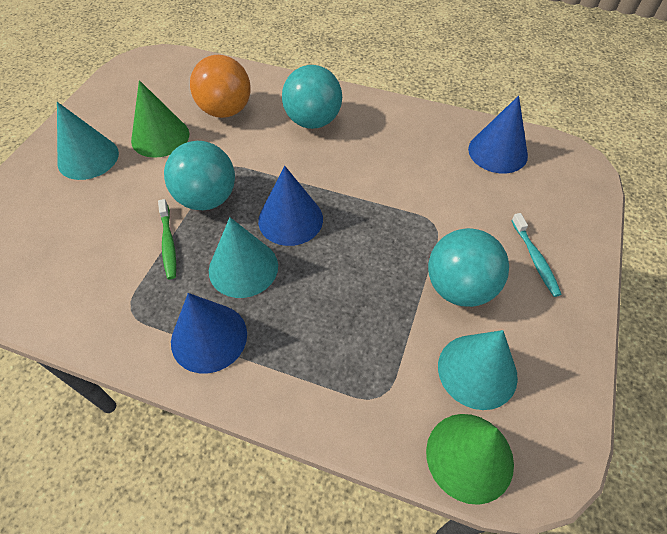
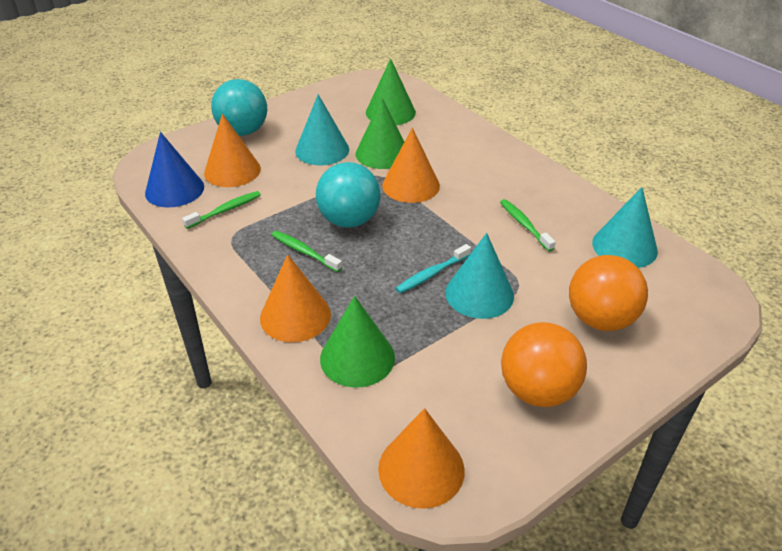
blue cone: 3 -> 1
green cone: 2 -> 3
green toothbrush: 1 -> 3
orange ball: 1 -> 2
orange cone: 0 -> 4
turquoise ball: 3 -> 2

